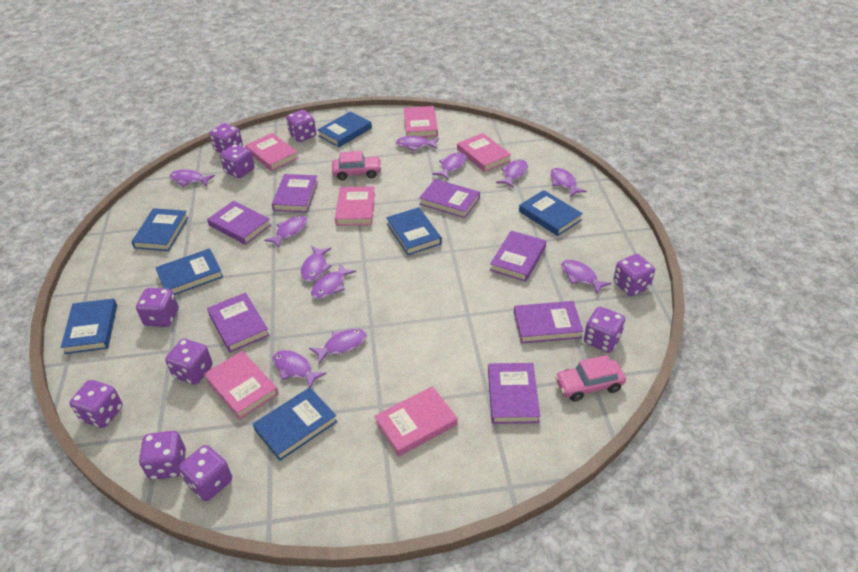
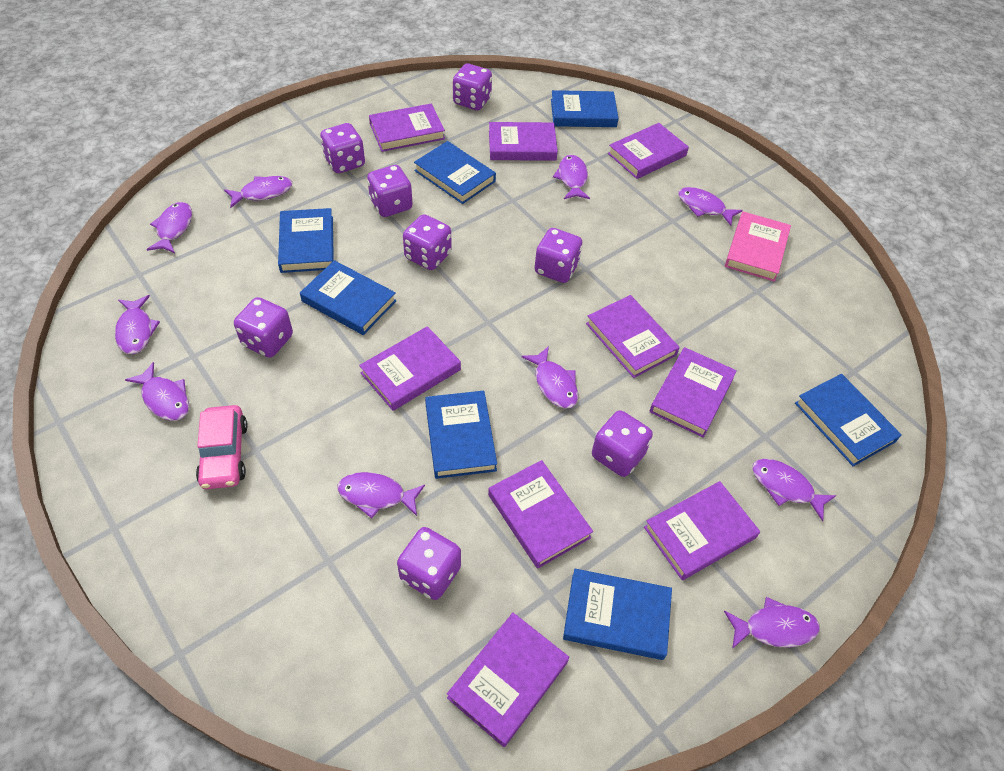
pink book: 6 -> 1
pink car: 2 -> 1
purple book: 7 -> 9
purple dice: 10 -> 8
purple fish: 11 -> 10

